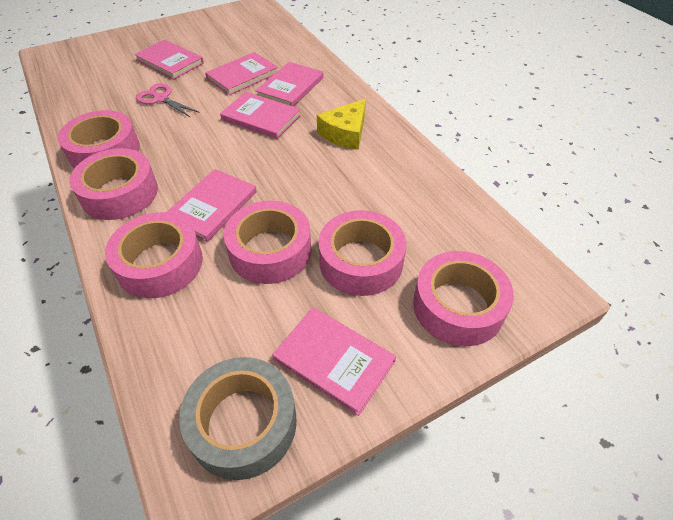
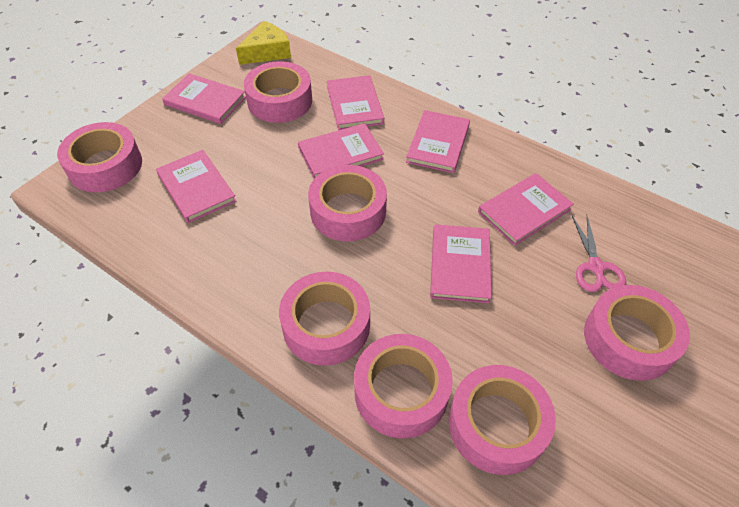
grey tape: 1 -> 0
pink book: 6 -> 7
pink tape: 6 -> 7

